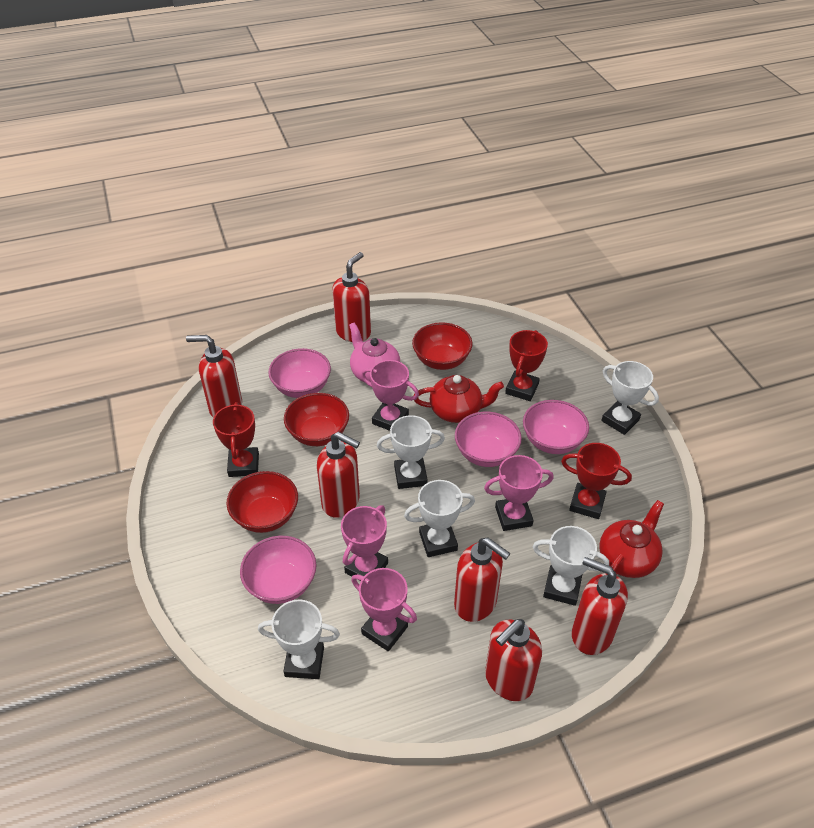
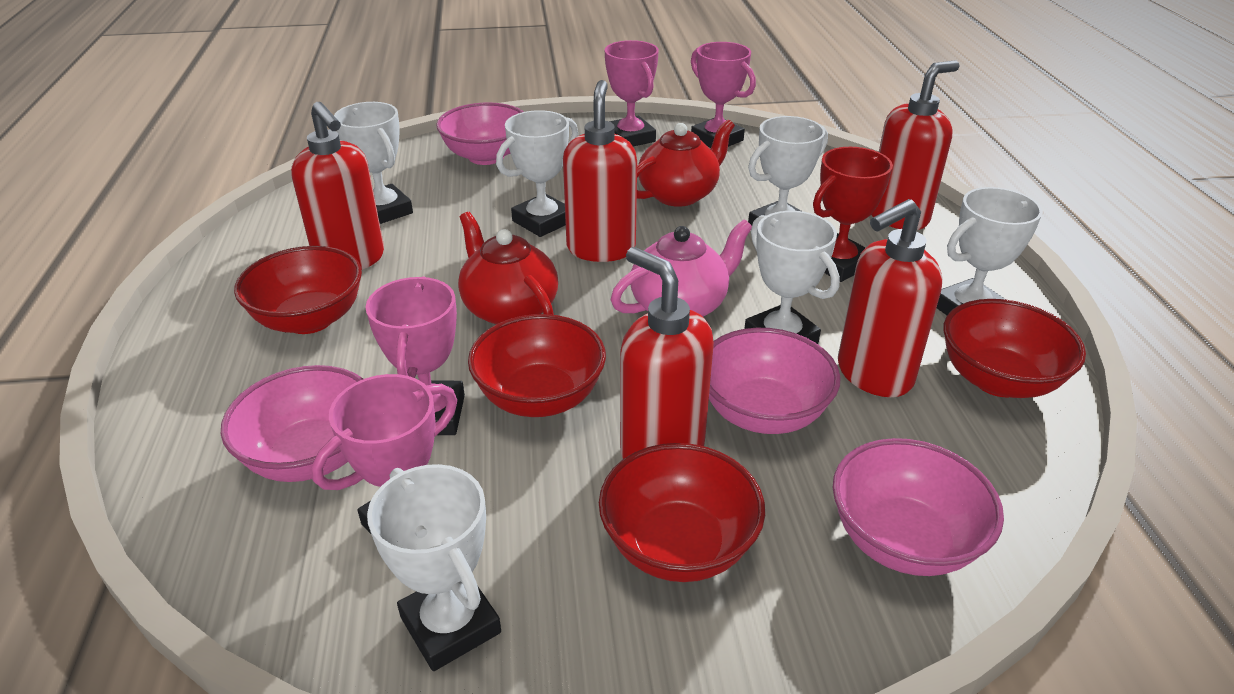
red bowl: 3 -> 4
red soap dispenser: 6 -> 5
red trophy: 3 -> 1
white trophy: 5 -> 6

